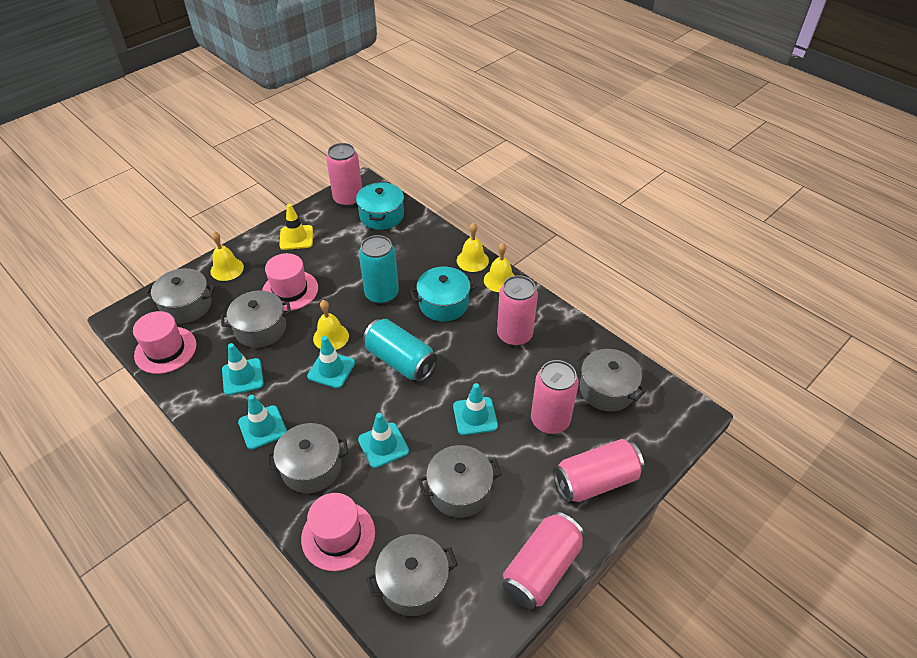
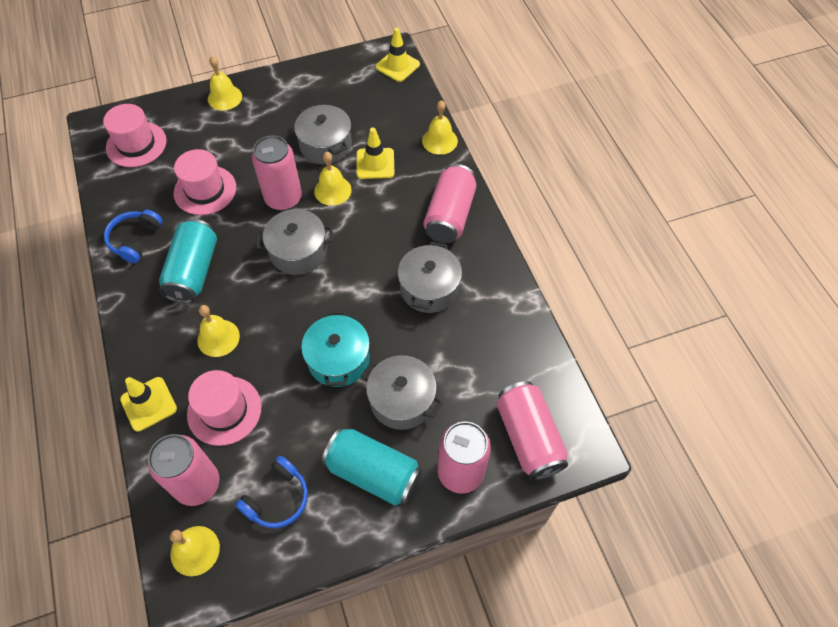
blue headphones: 0 -> 2
grey pot: 6 -> 4
turquoise pot: 2 -> 1
turquoise traffic cone: 5 -> 0
yellow bell: 4 -> 5
yellow traffic cone: 1 -> 3

